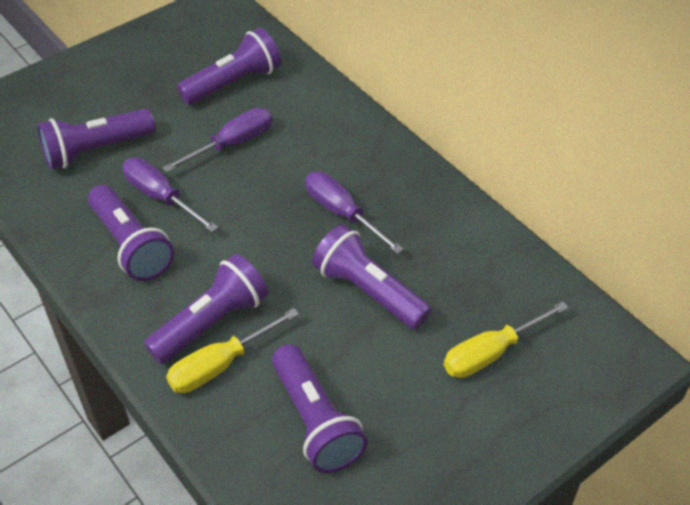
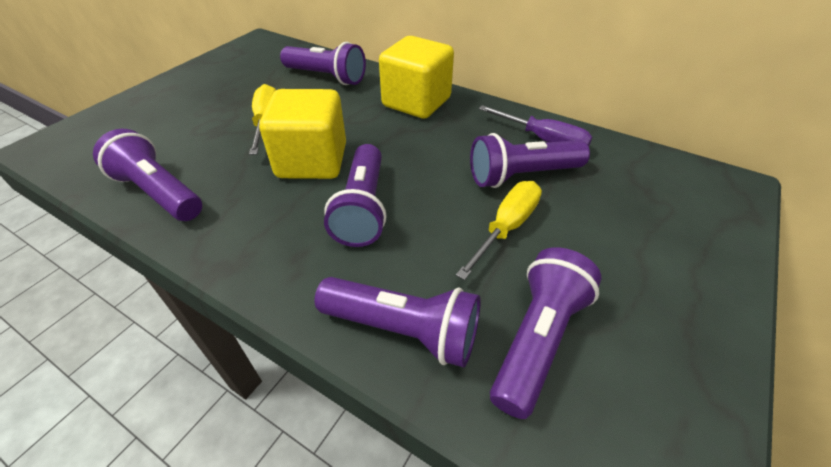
purple screwdriver: 3 -> 1
yellow cube: 0 -> 2

